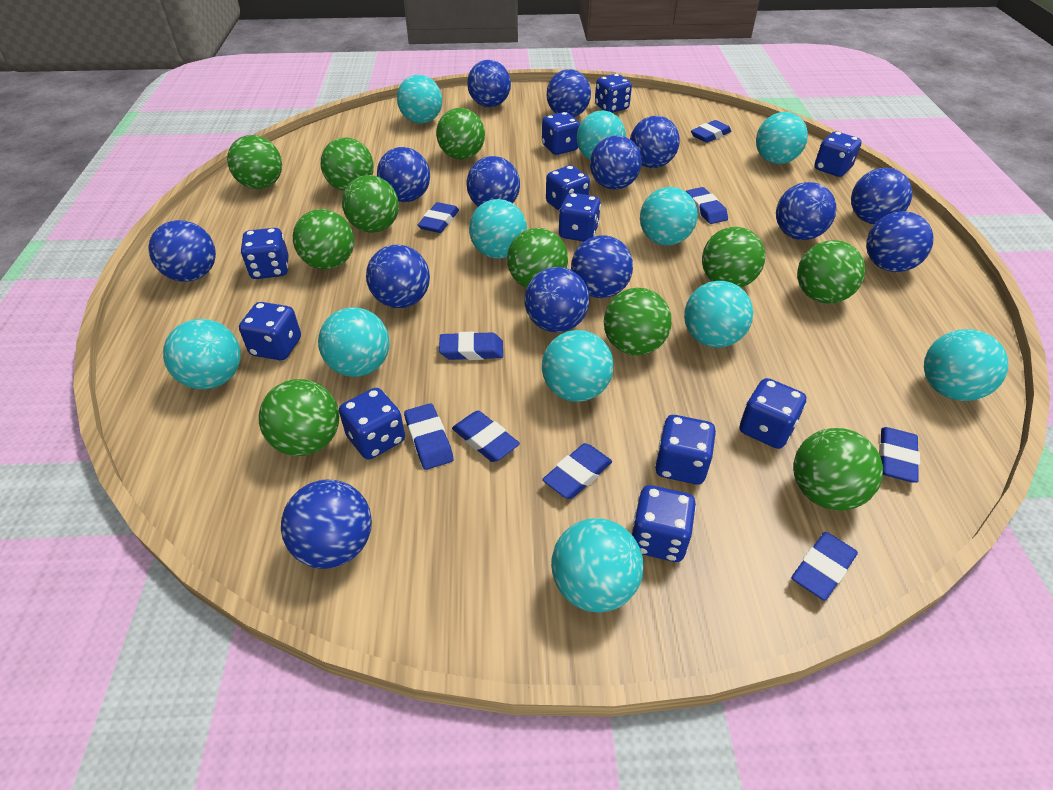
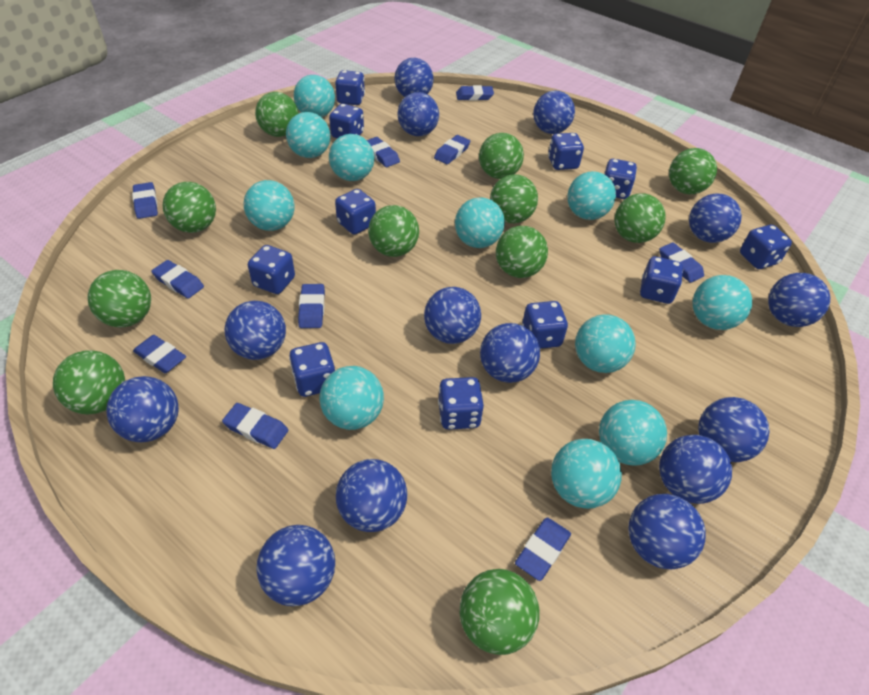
blue eraser: 9 -> 10

